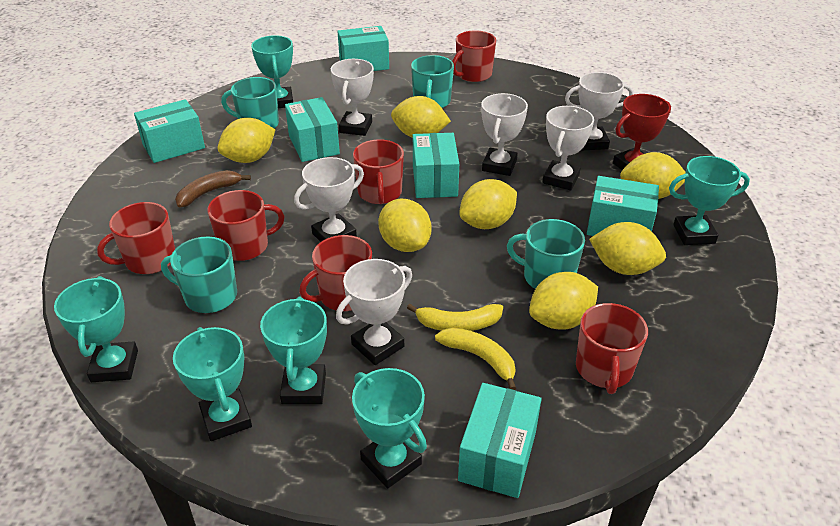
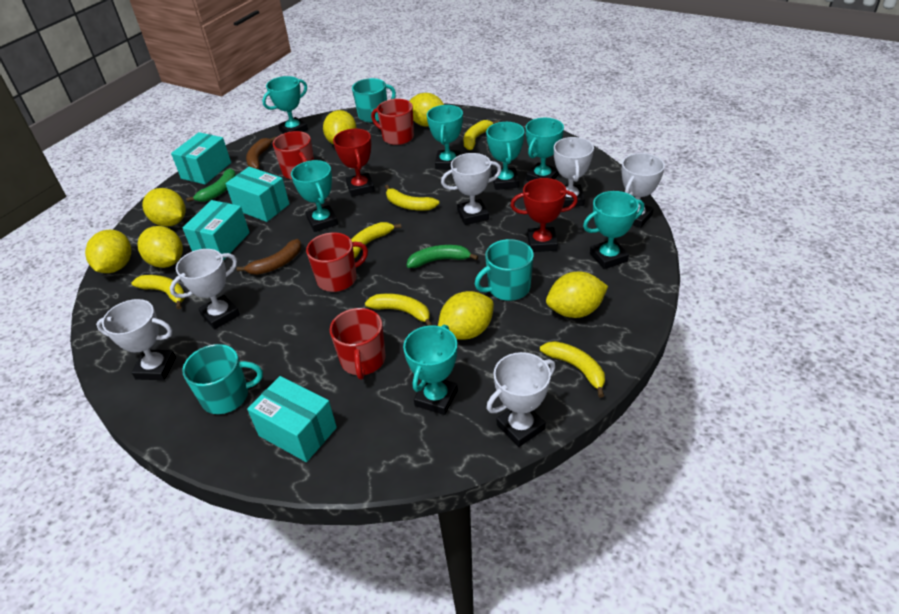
brown banana: 1 -> 2
green banana: 0 -> 2
red mug: 6 -> 4
red trophy: 1 -> 2
turquoise box: 6 -> 4
turquoise mug: 4 -> 3
turquoise trophy: 6 -> 7
yellow banana: 2 -> 6

